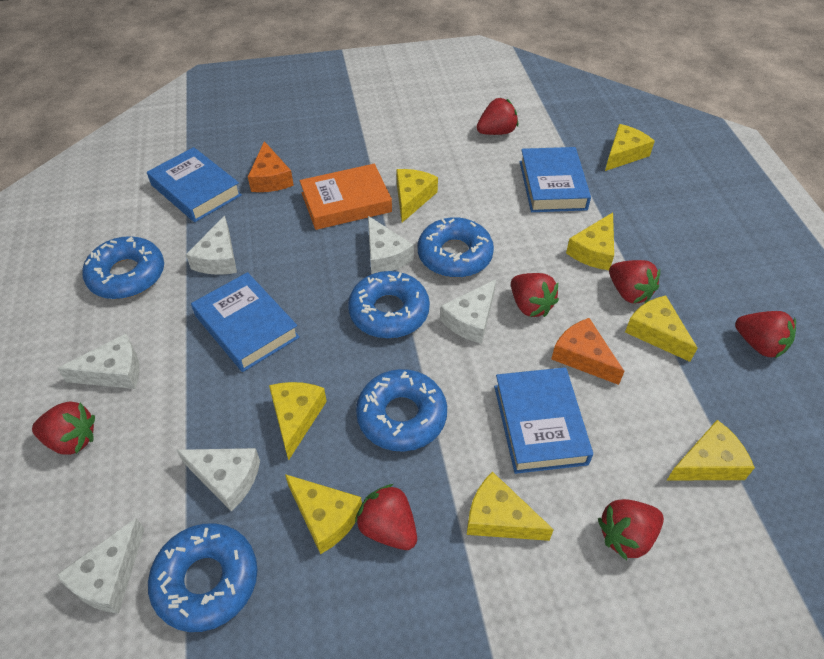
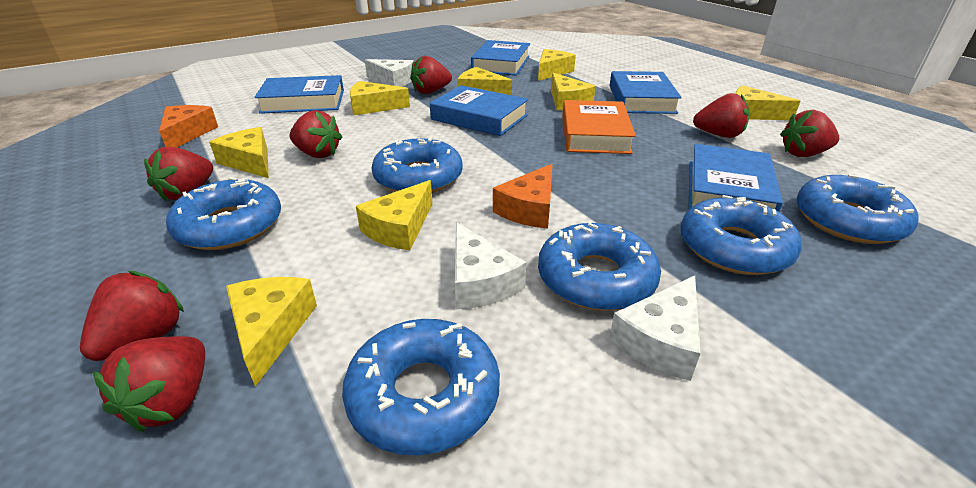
blue book: 4 -> 5
blue donut: 5 -> 6
white cheese: 6 -> 3

